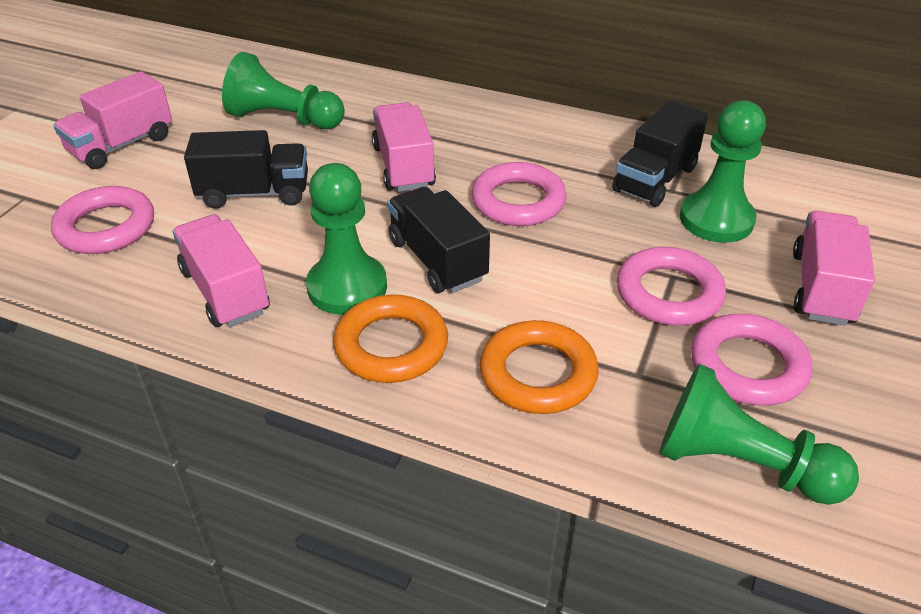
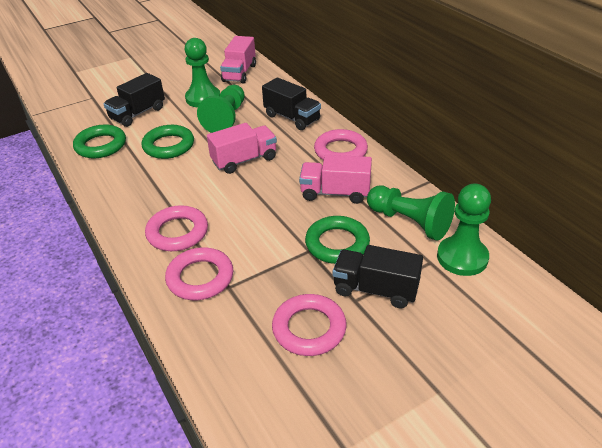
green ring: 0 -> 3
orange ring: 2 -> 0
pink truck: 4 -> 3

